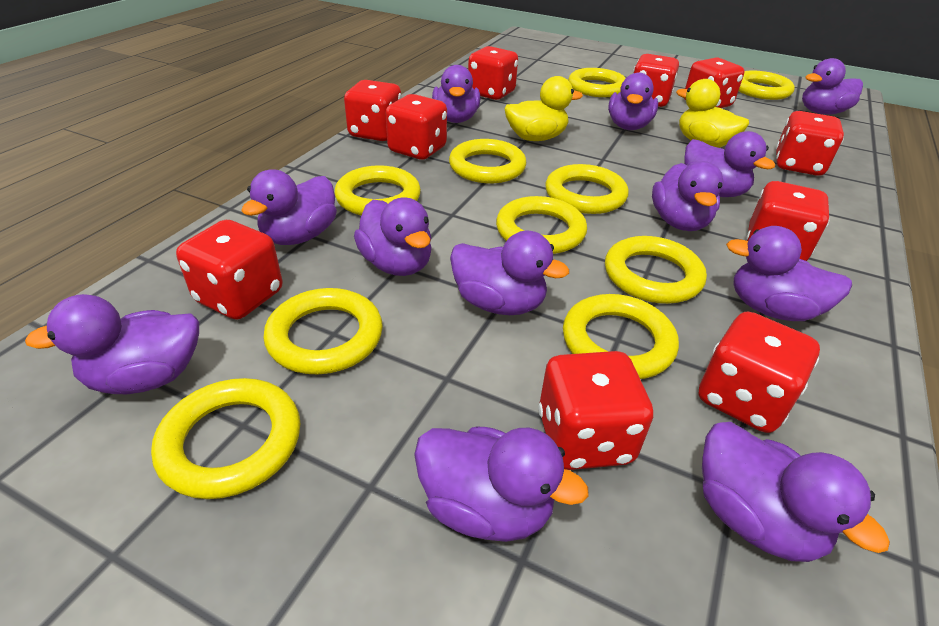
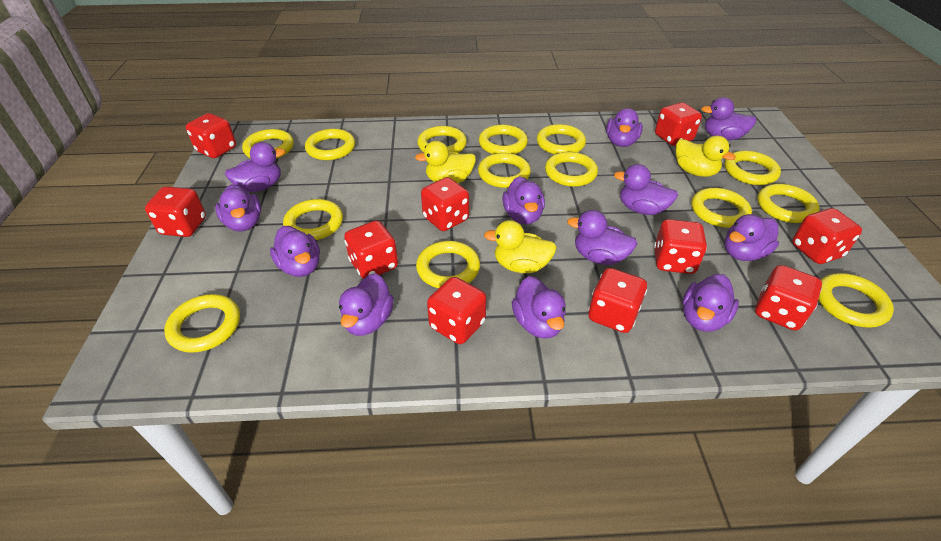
yellow duck: 2 -> 3
yellow ring: 10 -> 14

